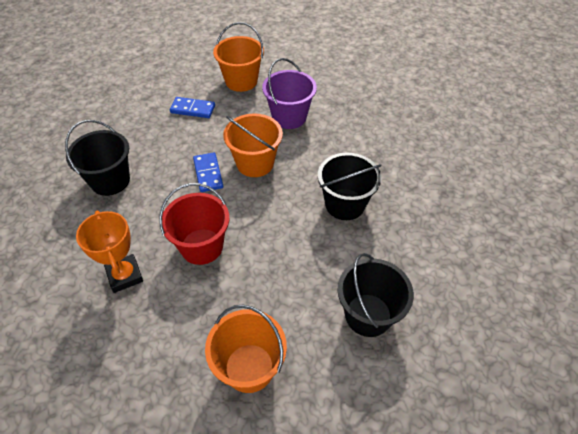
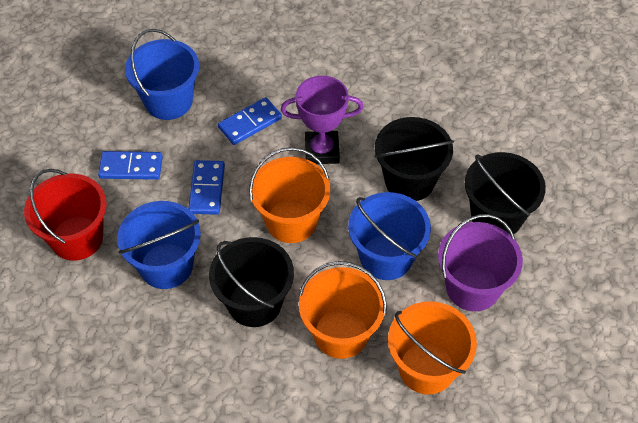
blue bucket: 0 -> 3
blue domino: 2 -> 3
orange trophy: 1 -> 0
purple trophy: 0 -> 1

